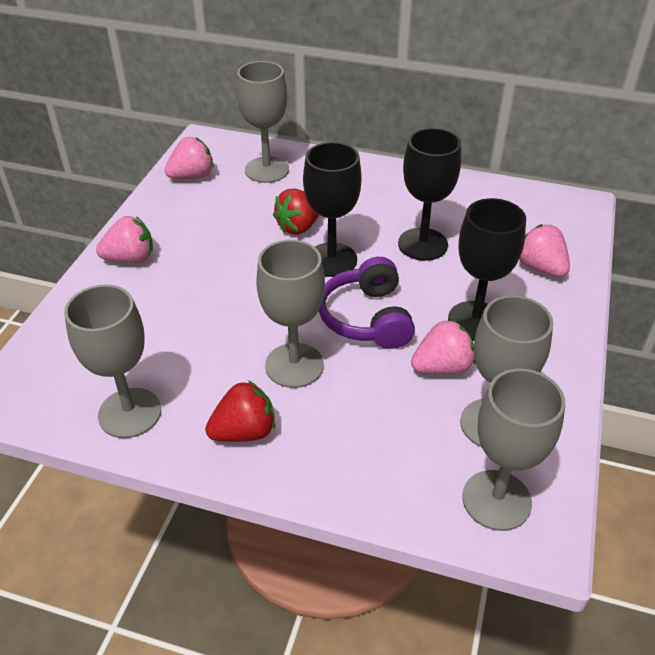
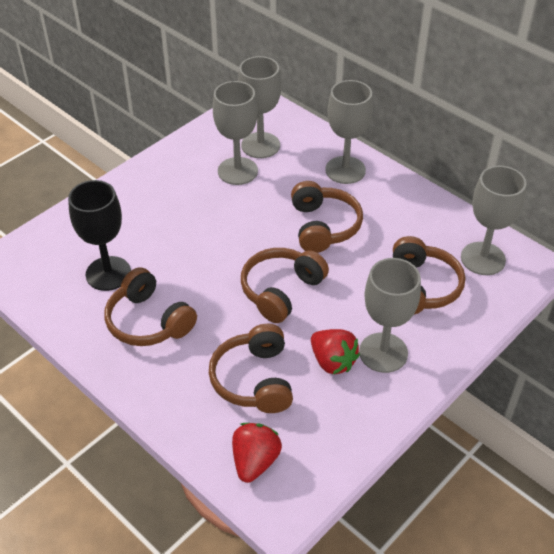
black goblet: 3 -> 1
brown headphones: 0 -> 5
pink strawberry: 4 -> 0
purple headphones: 1 -> 0

